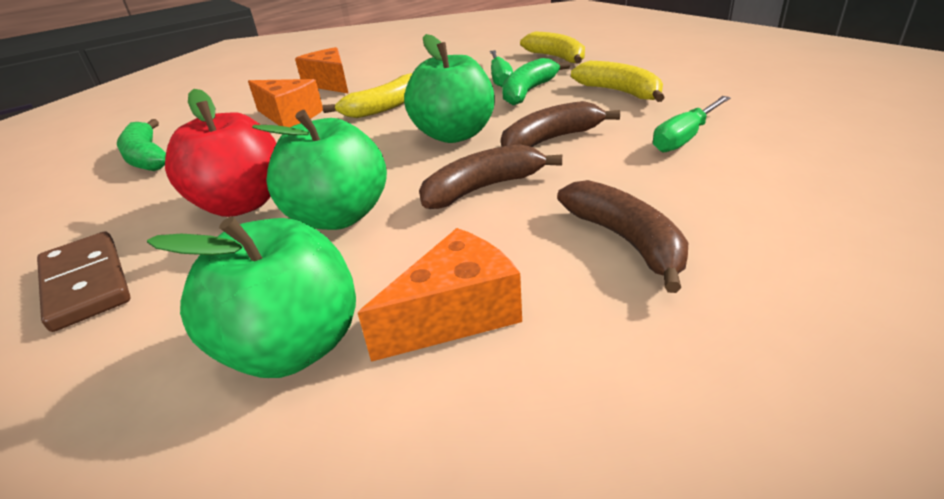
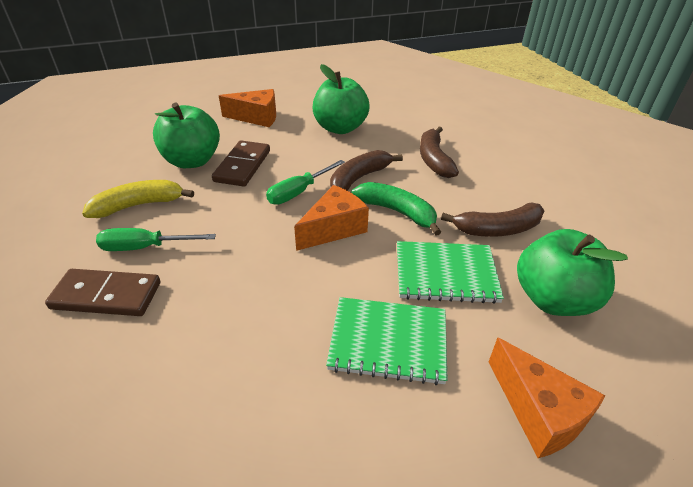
brown domino: 1 -> 2
green banana: 2 -> 1
green notebook: 0 -> 2
red apple: 1 -> 0
yellow banana: 3 -> 1

